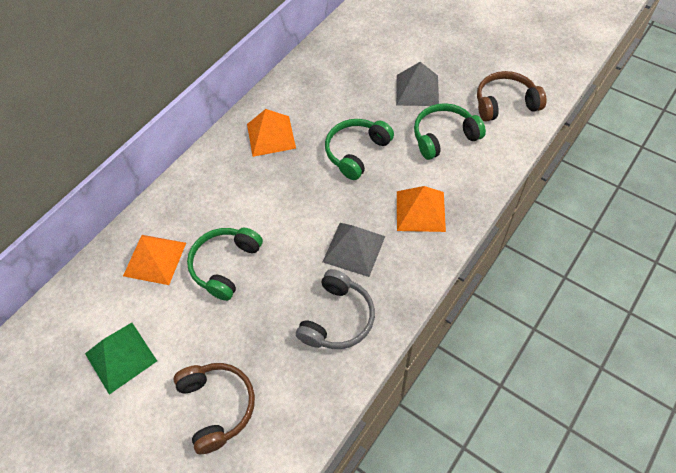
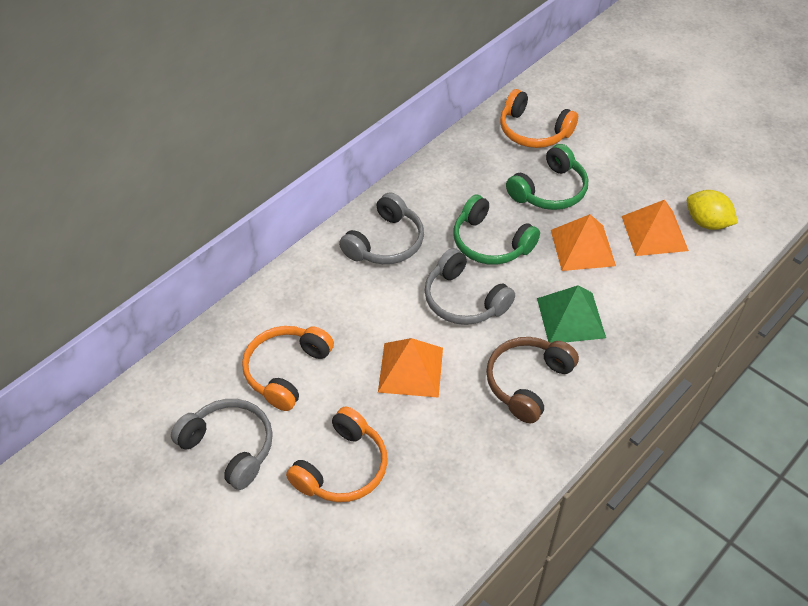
brown headphones: 2 -> 1
green headphones: 3 -> 2
grey headphones: 1 -> 3
grey pyramid: 2 -> 0
orange headphones: 0 -> 3
yellow lemon: 0 -> 1

